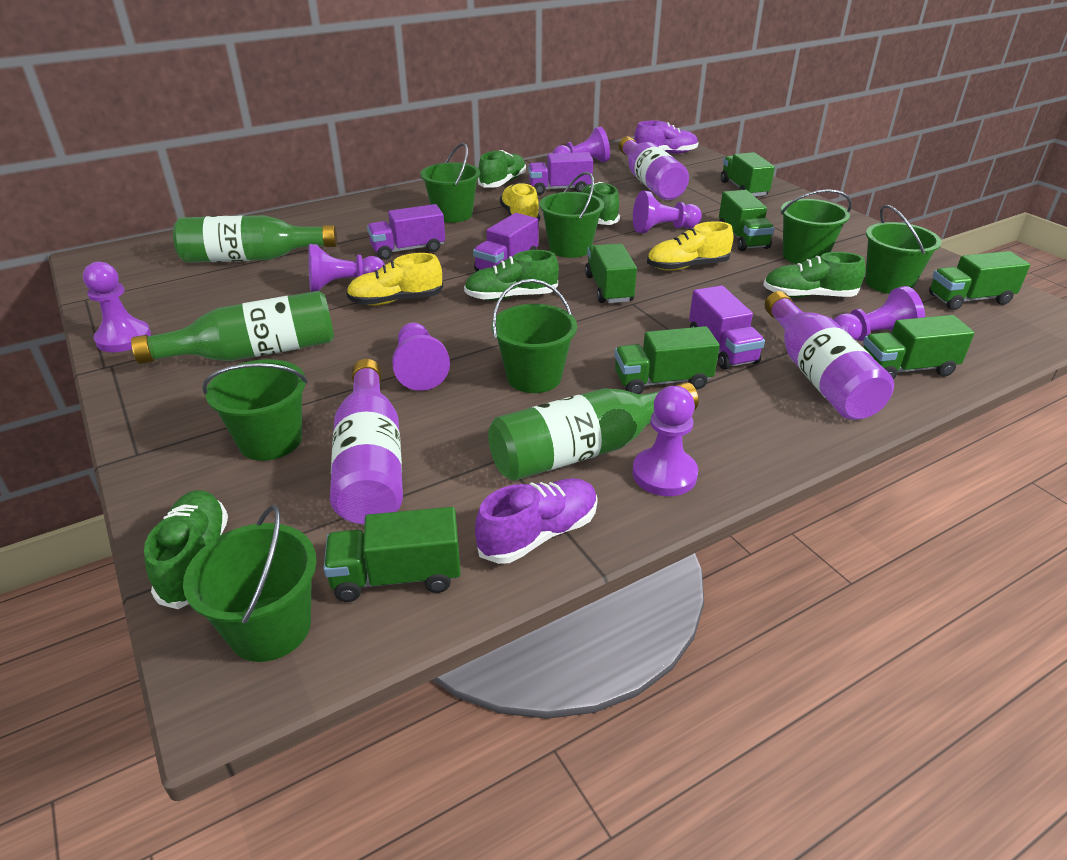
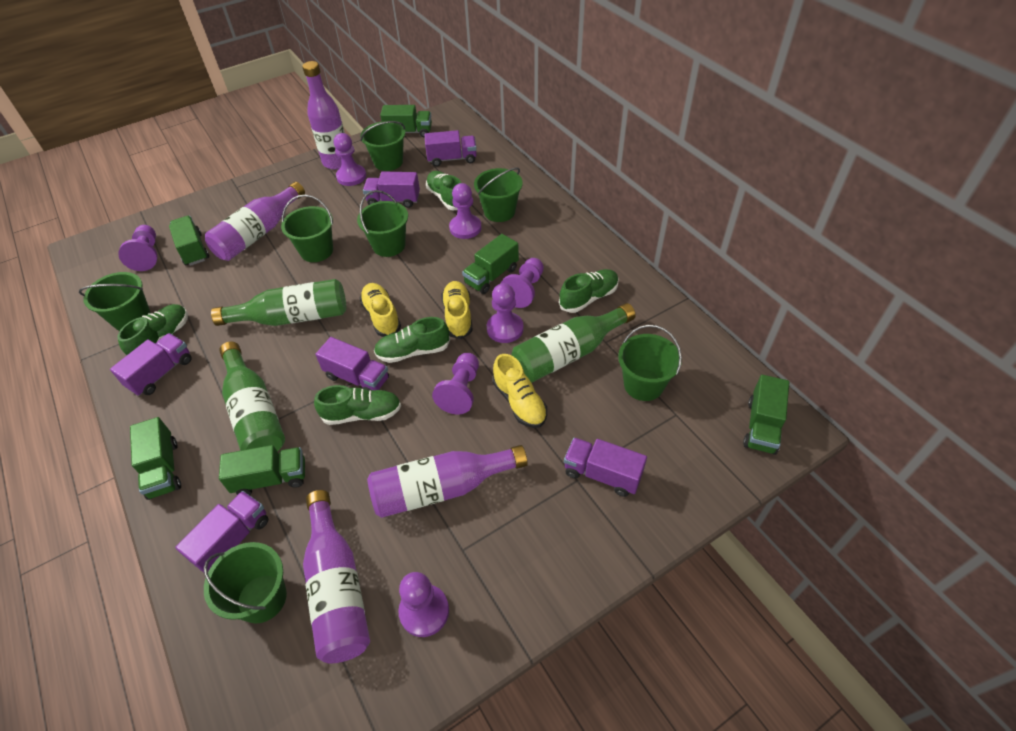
green truck: 7 -> 6
purple bottle: 3 -> 4
purple shoe: 2 -> 0
purple truck: 4 -> 6

